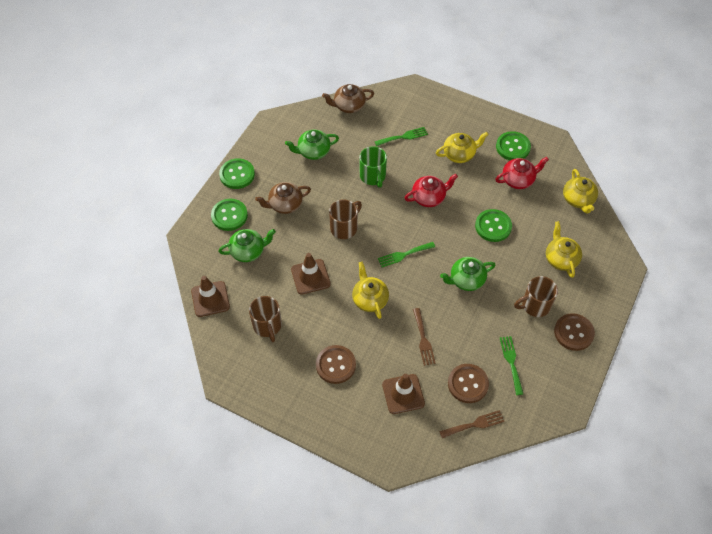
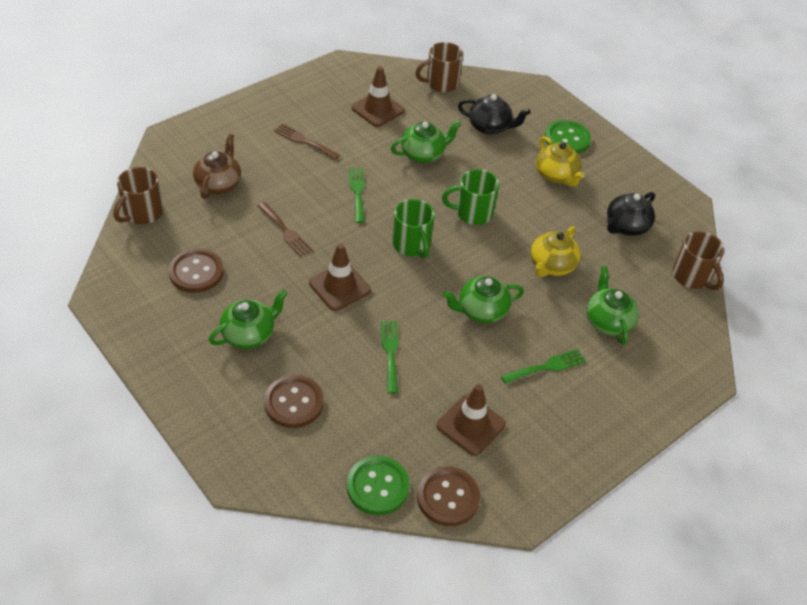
black teapot: 0 -> 2
brown teapot: 2 -> 1
green button: 4 -> 2
green mug: 1 -> 2
green teapot: 3 -> 4
red teapot: 2 -> 0
yellow teapot: 4 -> 2

